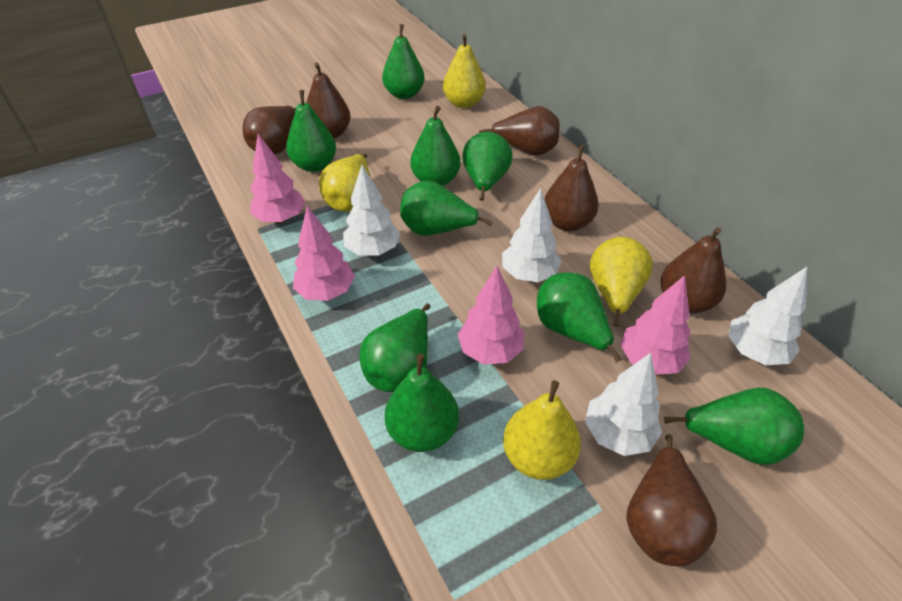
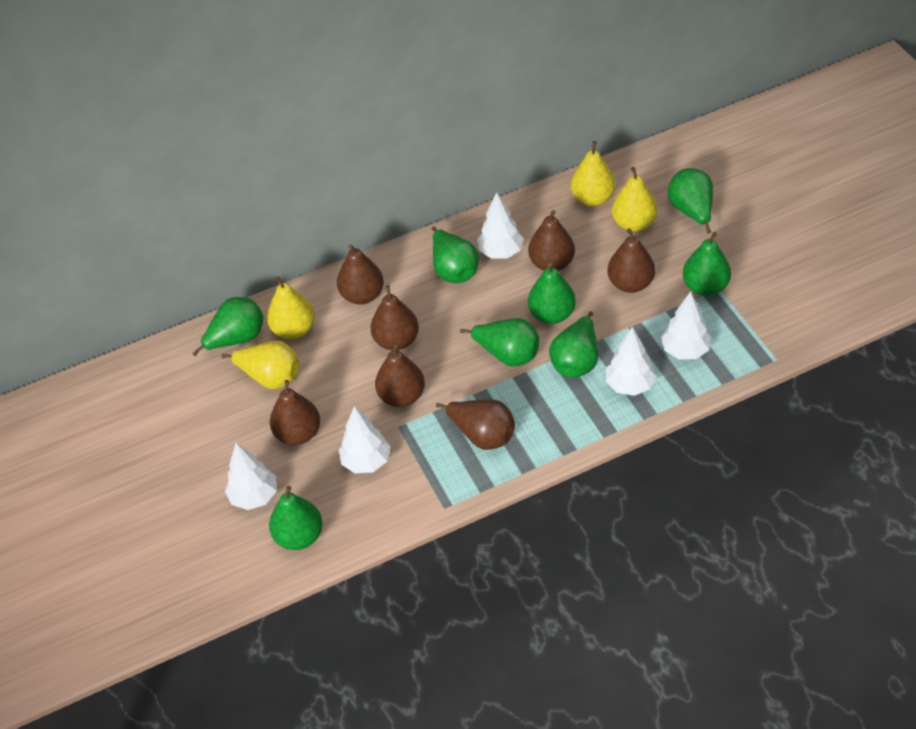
brown pear: 6 -> 7
green pear: 9 -> 8
pink tree: 4 -> 0
white tree: 4 -> 5

